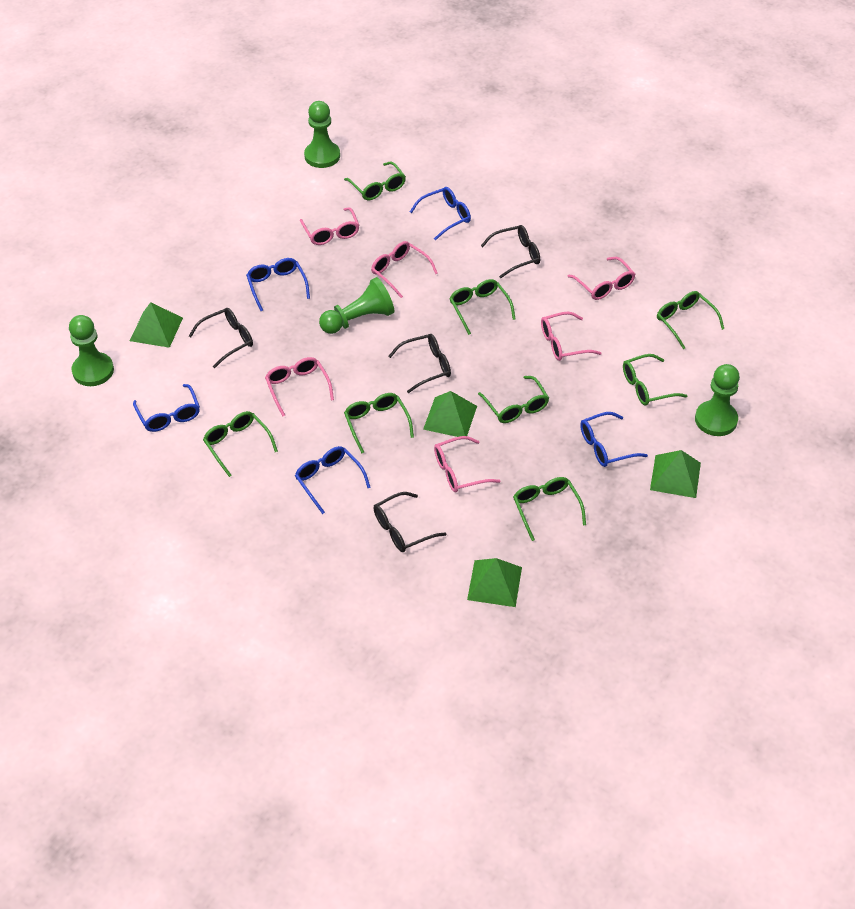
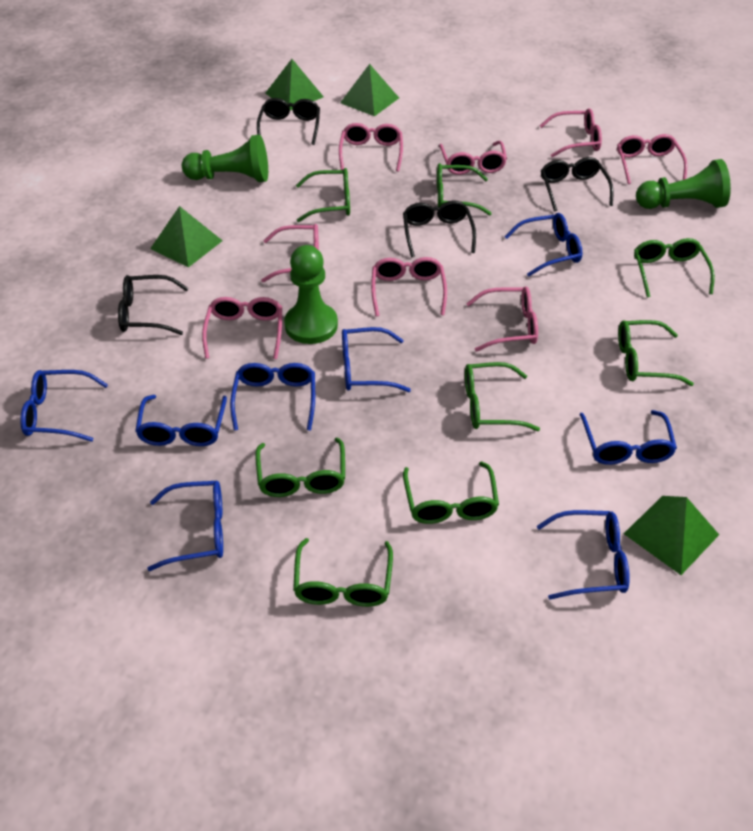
blue glasses: 5 -> 8
green pawn: 4 -> 3
pink glasses: 6 -> 8

